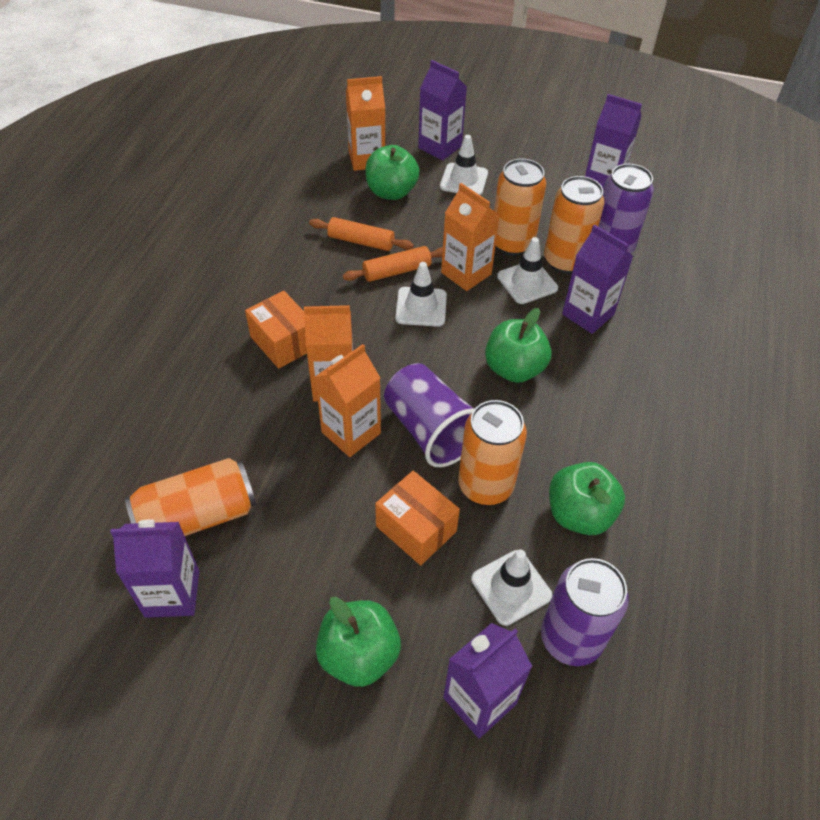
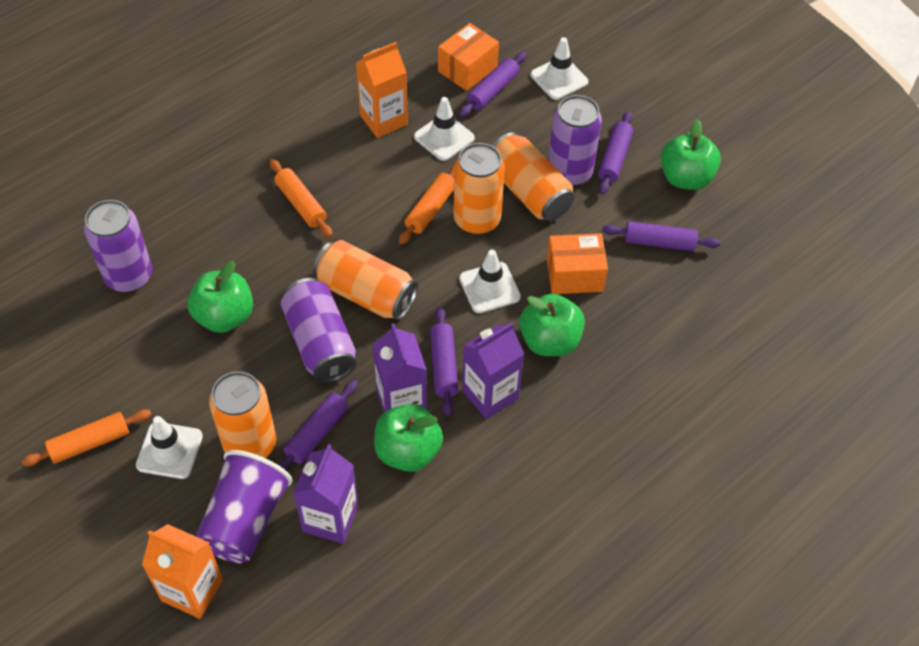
orange carton: 4 -> 2
orange rolling pin: 2 -> 3
purple can: 2 -> 3
purple carton: 5 -> 3
purple rolling pin: 0 -> 5

